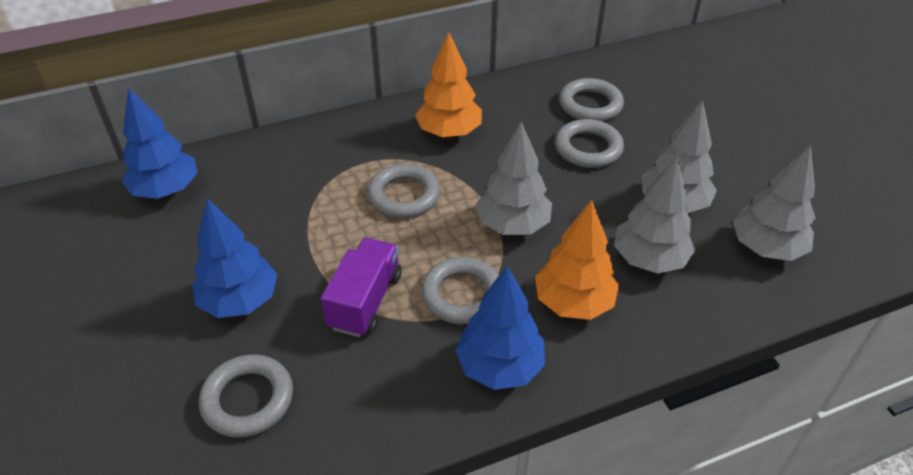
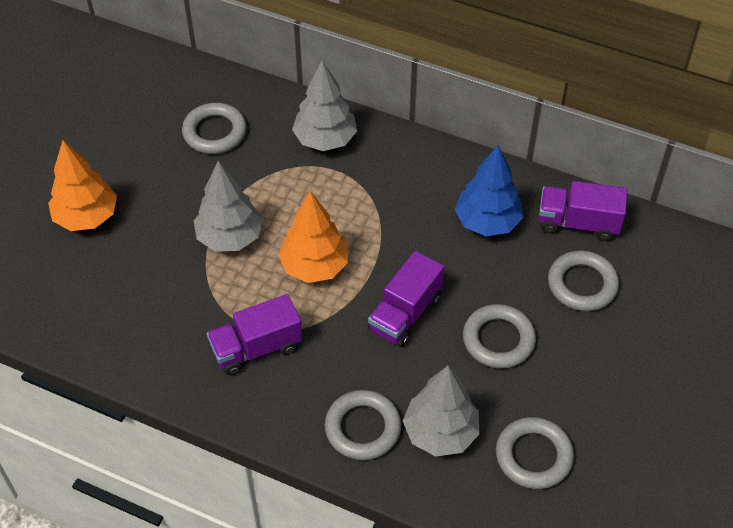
blue tree: 3 -> 1
grey tree: 4 -> 3
purple truck: 1 -> 3

